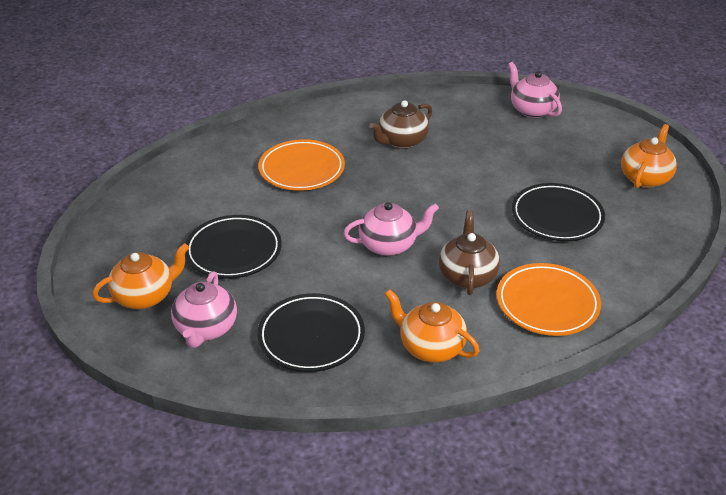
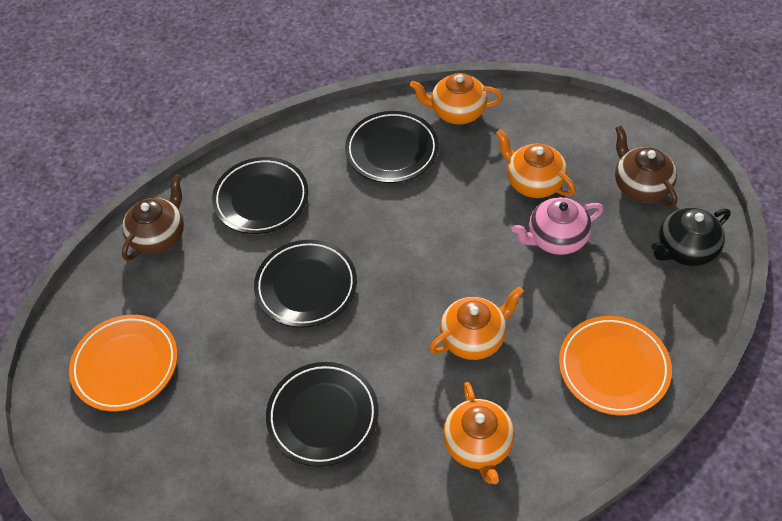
black plate: 3 -> 4
black teapot: 0 -> 1
orange teapot: 3 -> 4
pink teapot: 3 -> 1

